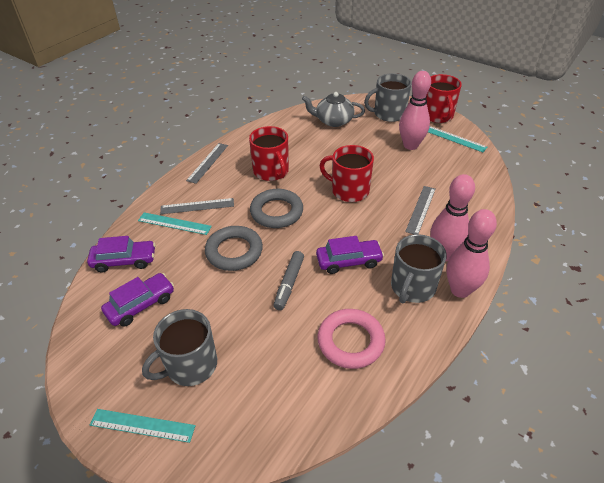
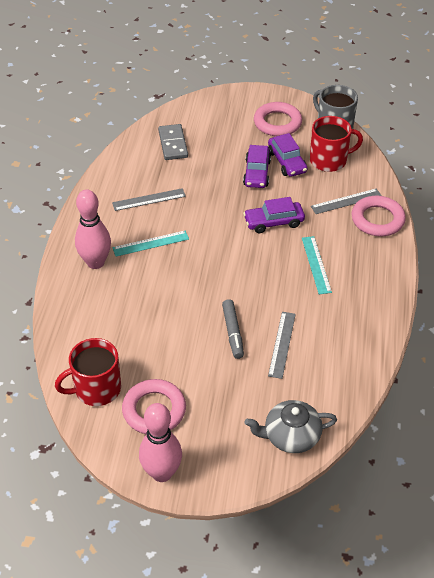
grey domino: 0 -> 1
grey mug: 3 -> 1
grey ring: 2 -> 0
pink bowling pin: 3 -> 2
pink ring: 1 -> 3
red mug: 3 -> 2
turquoise ruler: 3 -> 2

